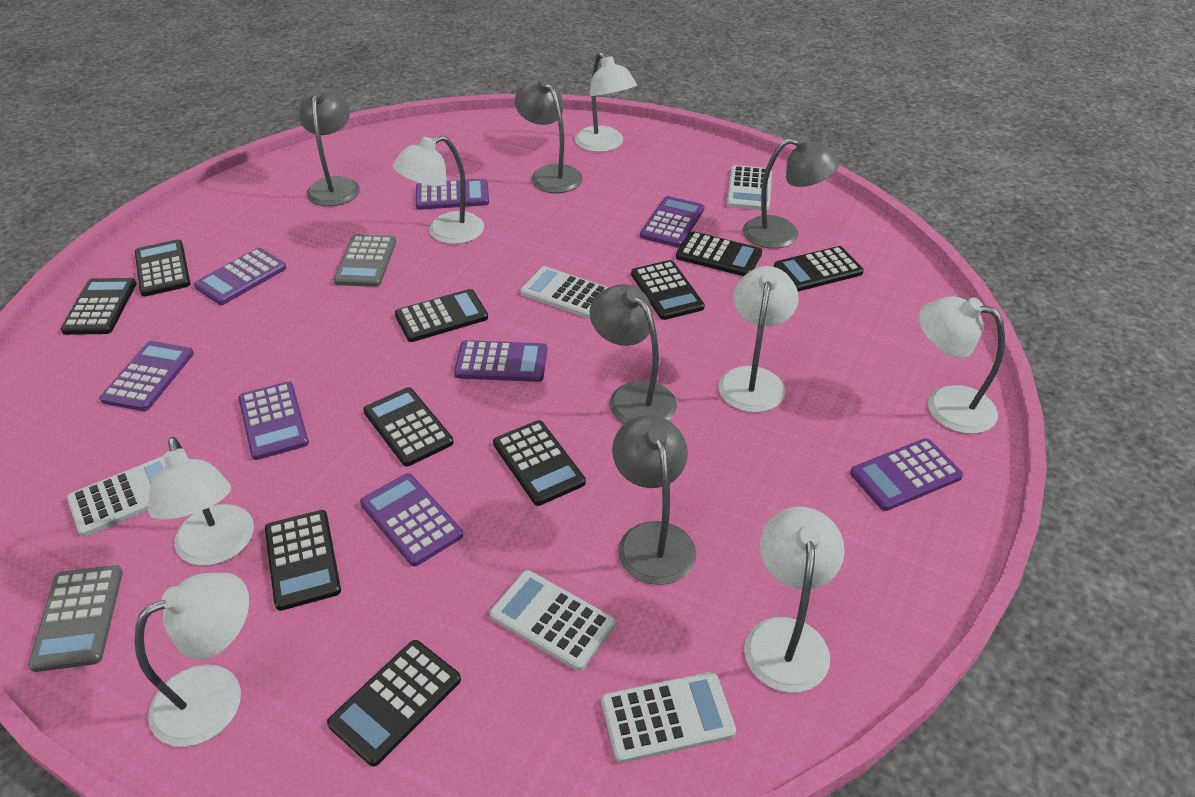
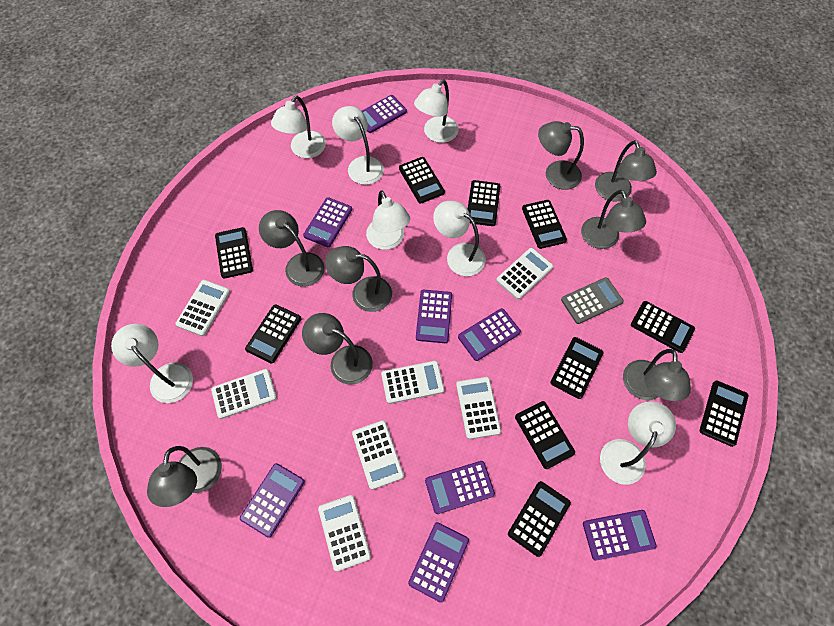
grey calculator: 2 -> 1
grey lamp: 5 -> 8
white calculator: 5 -> 7

